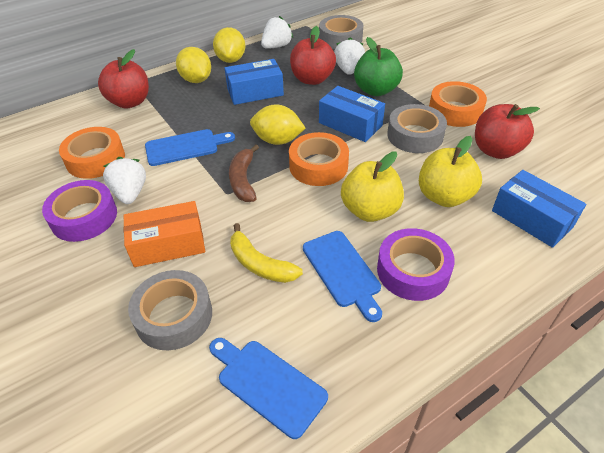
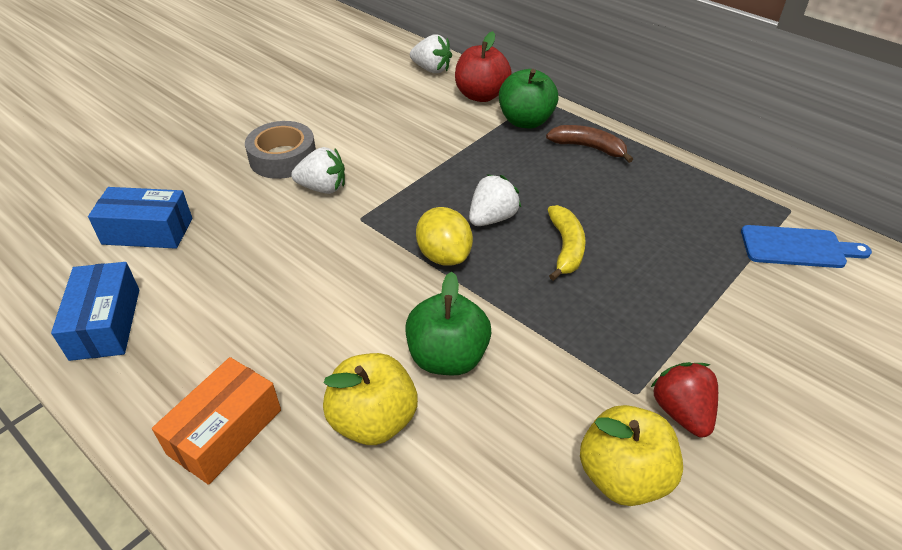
blue box: 3 -> 2
blue cutting board: 3 -> 1
green apple: 1 -> 2
grey tape: 3 -> 1
orange tape: 3 -> 0
purple tape: 2 -> 0
red apple: 3 -> 1
red strawberry: 0 -> 1
yellow lemon: 3 -> 1

